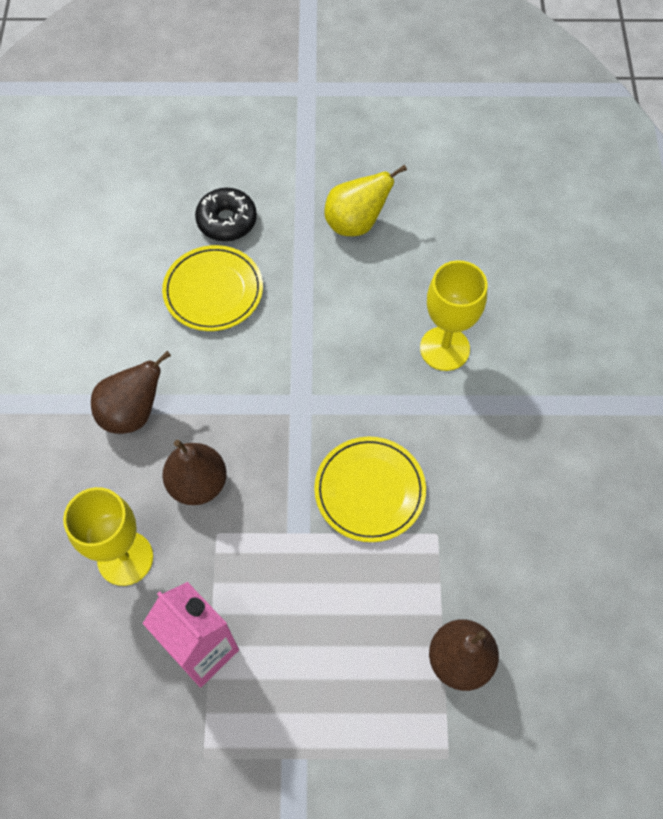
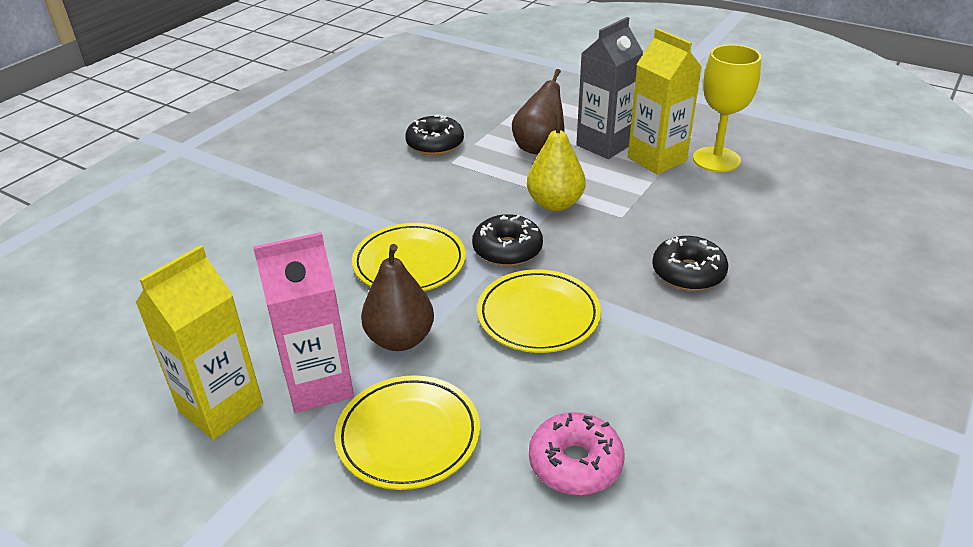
black donut: 1 -> 3
brown pear: 3 -> 2
grey carton: 0 -> 1
pink donut: 0 -> 1
yellow carton: 0 -> 2
yellow goblet: 2 -> 1
yellow plate: 2 -> 3

